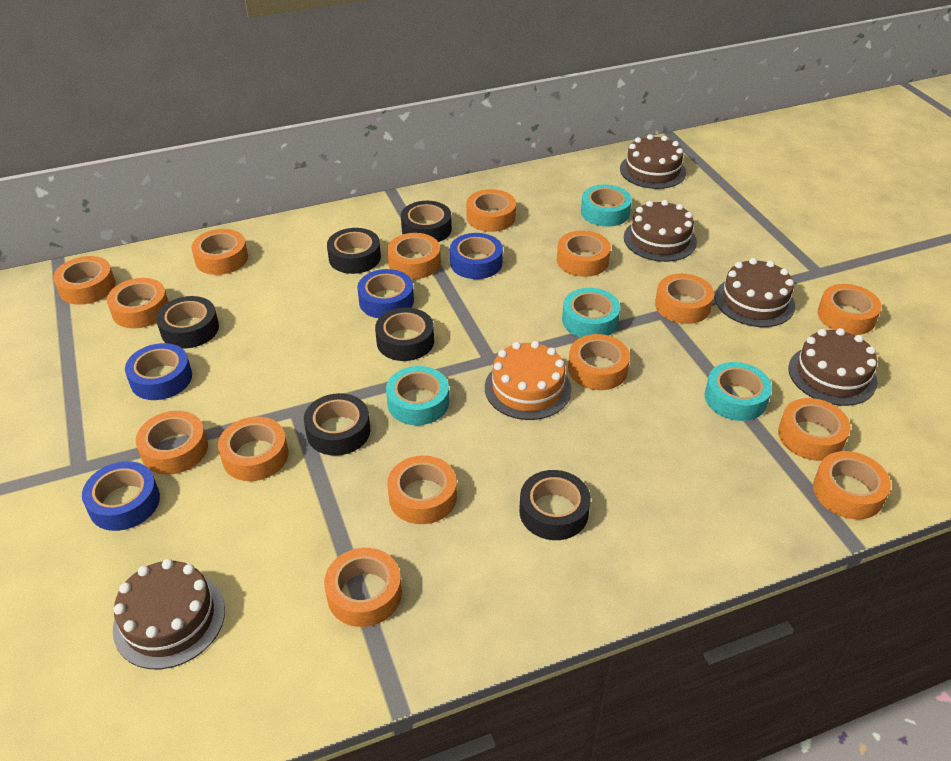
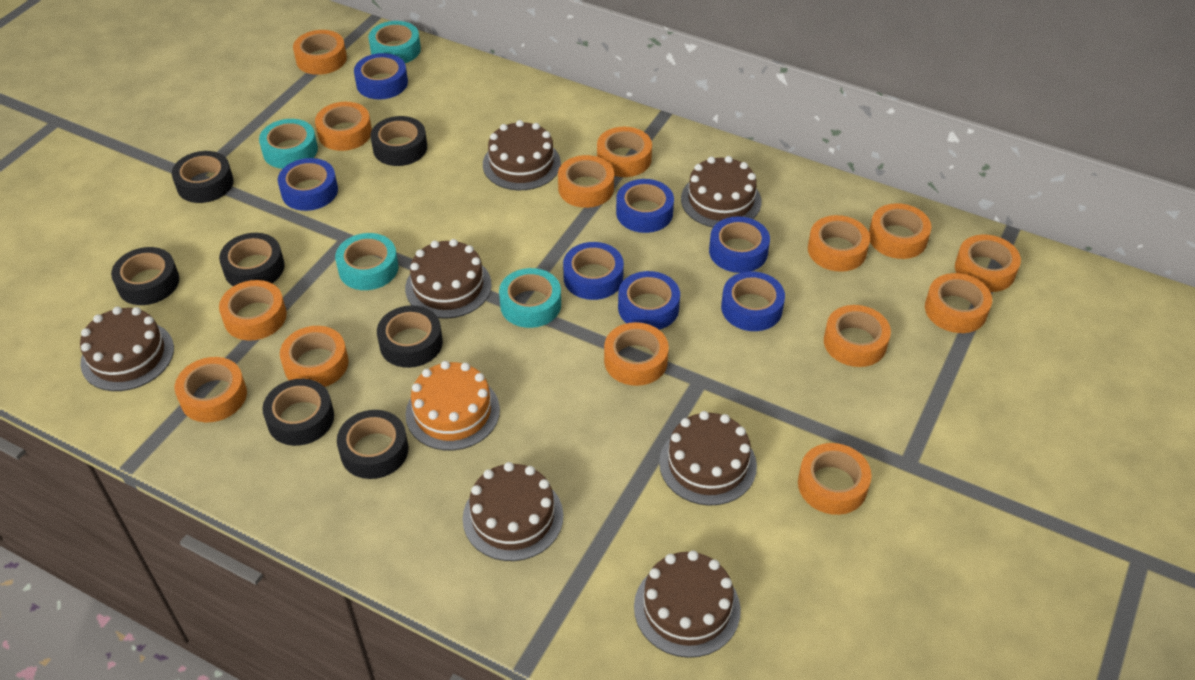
black tape: 6 -> 7
blue tape: 4 -> 7
brown cake: 5 -> 7
orange tape: 15 -> 14

